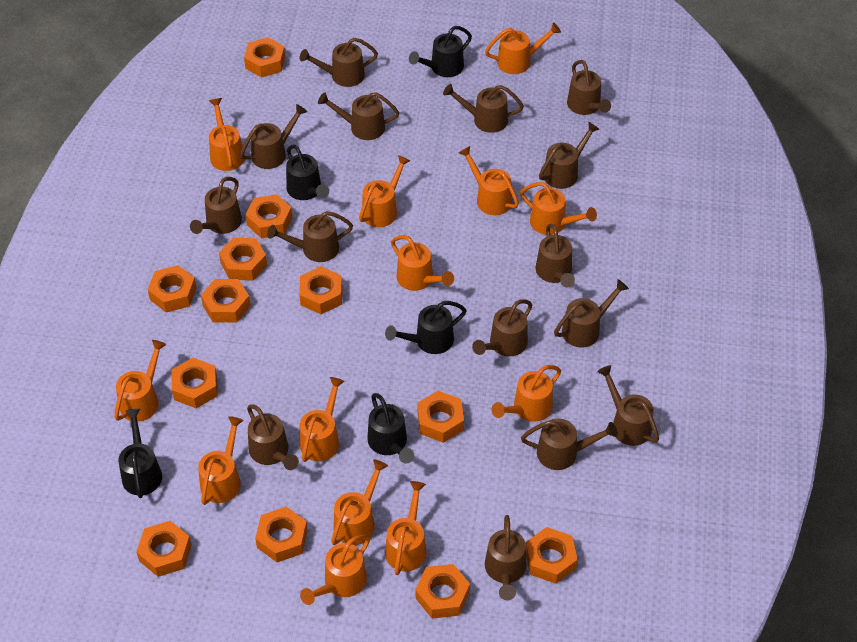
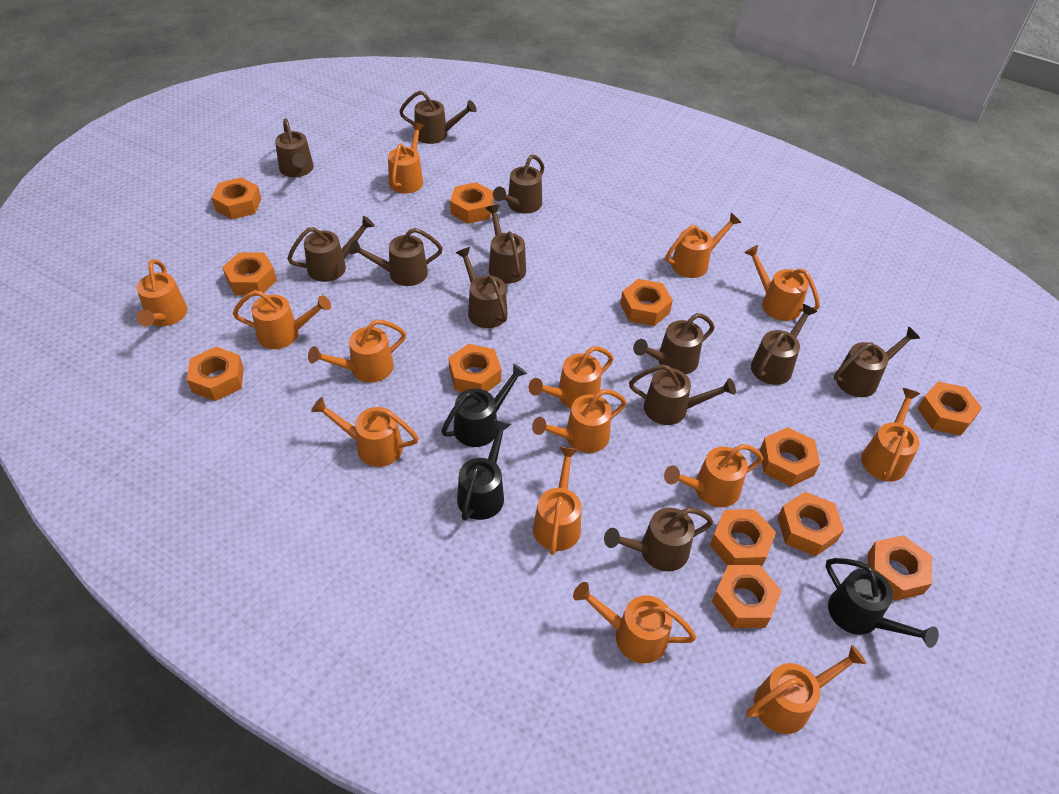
black watering can: 5 -> 3
brown watering can: 15 -> 12
orange watering can: 13 -> 14

